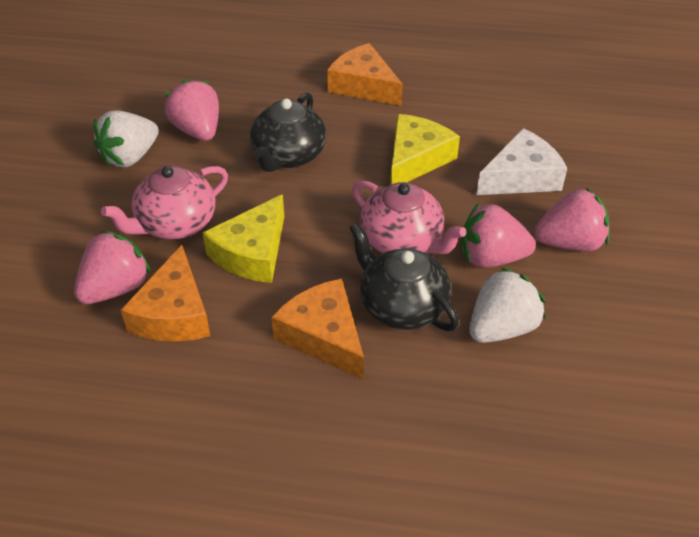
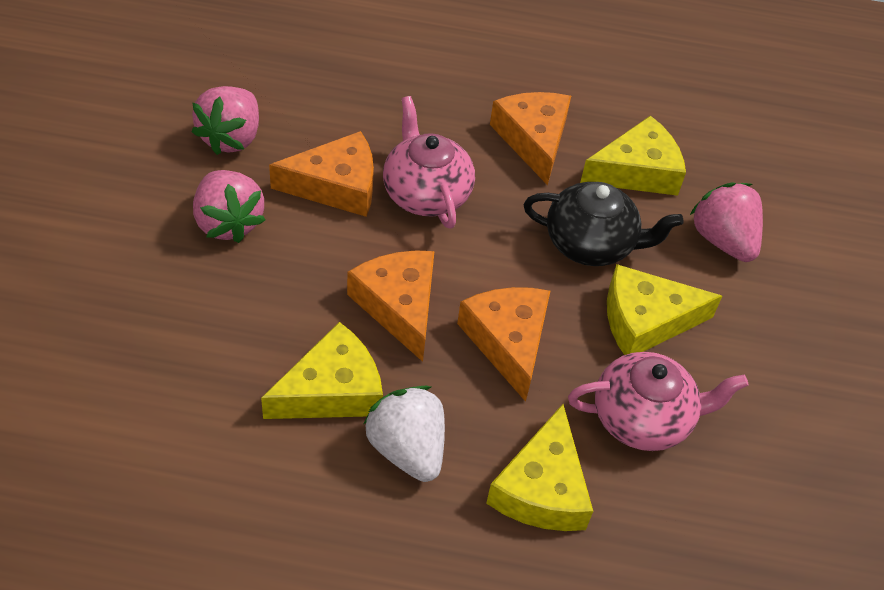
black teapot: 2 -> 1
orange cheese: 3 -> 4
pink strawberry: 4 -> 3
white cheese: 1 -> 0
white strawberry: 2 -> 1
yellow cheese: 2 -> 4

